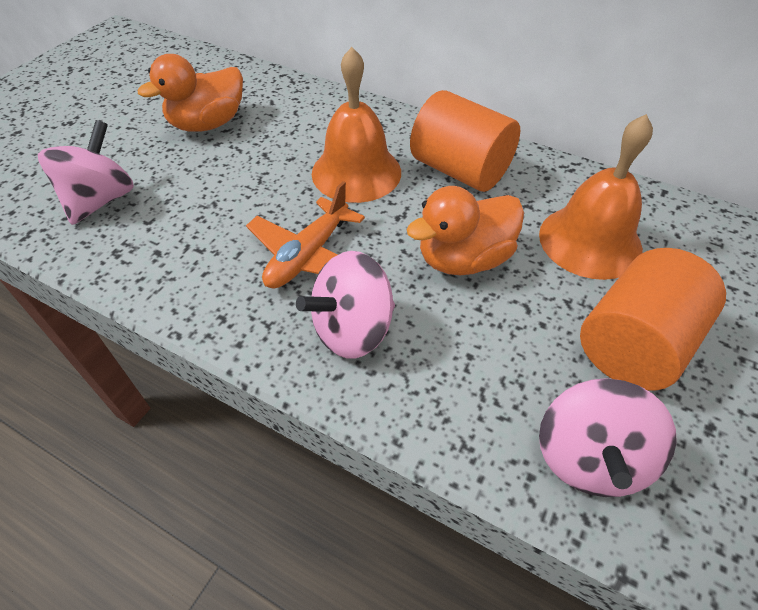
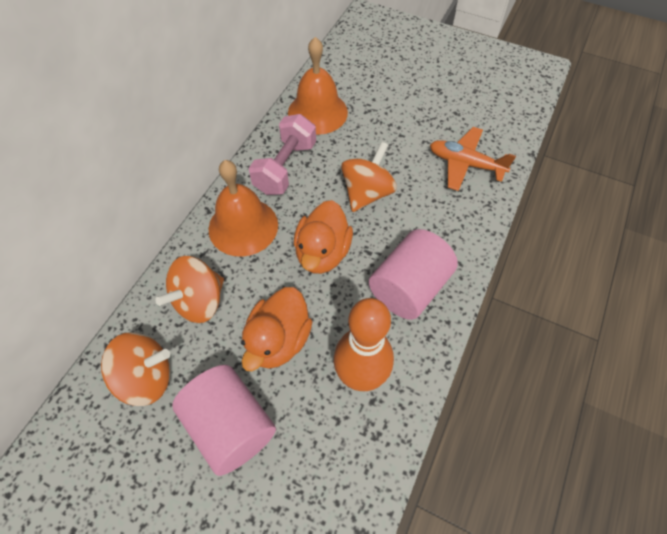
orange bowling pin: 0 -> 1
orange cylinder: 2 -> 0
orange spinning top: 0 -> 3
pink cylinder: 0 -> 2
pink dumbbell: 0 -> 1
pink spinning top: 3 -> 0

